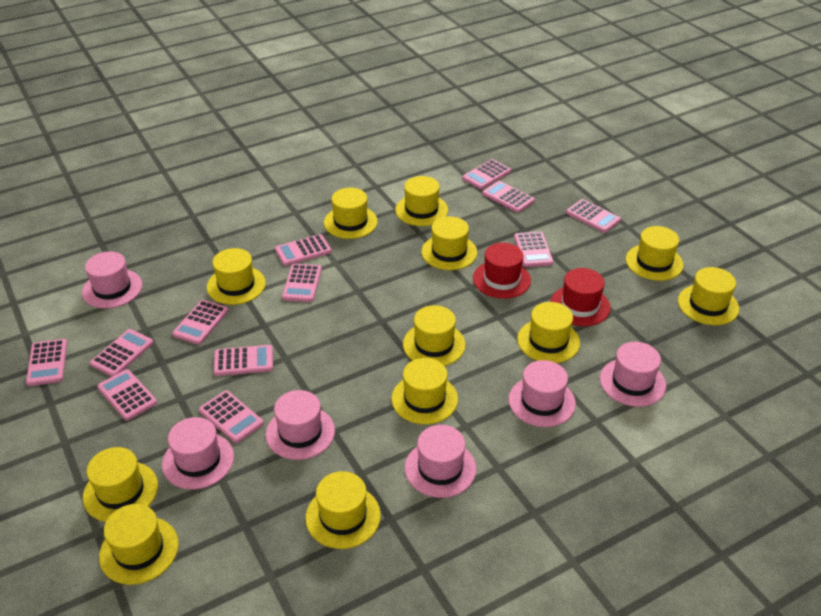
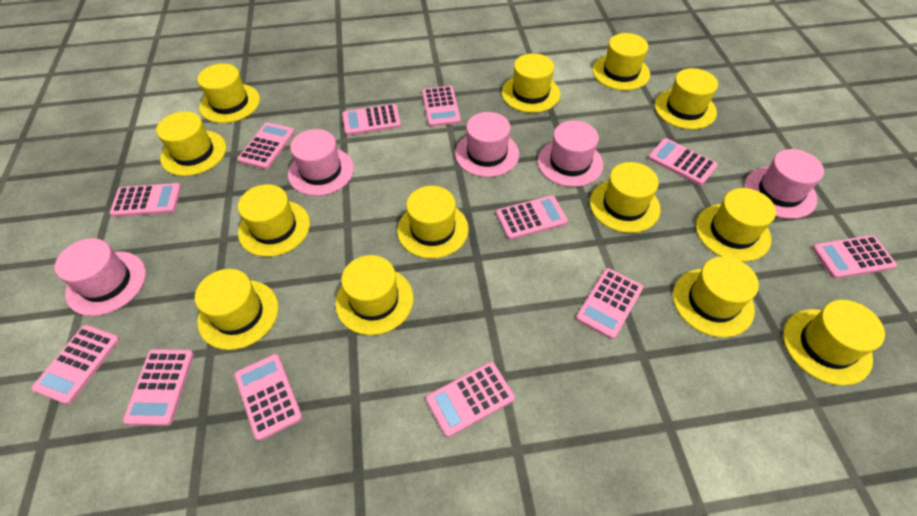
pink hat: 6 -> 5
red hat: 2 -> 0
yellow hat: 12 -> 13

